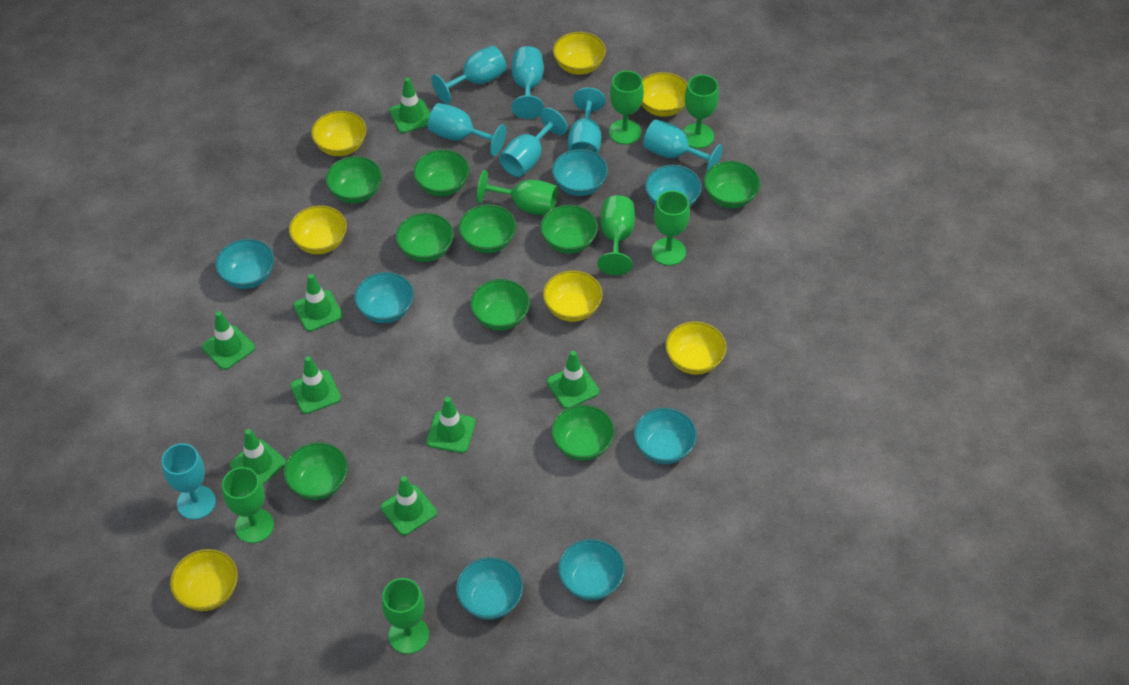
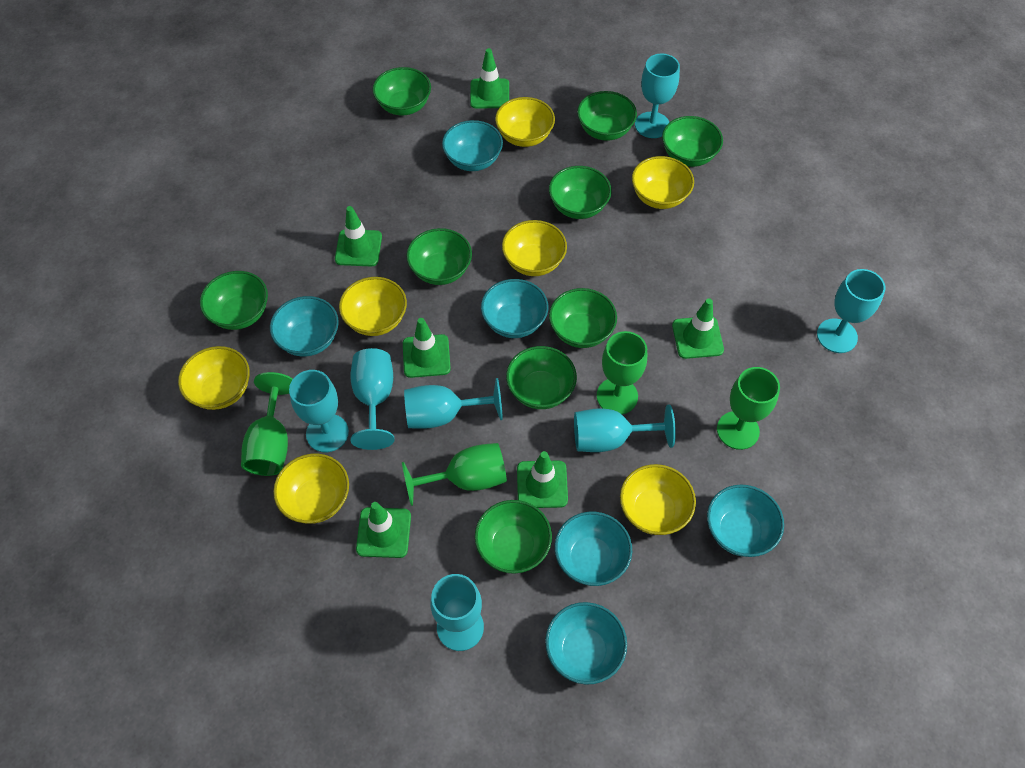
green goblet: 7 -> 4
green traffic cone: 8 -> 6
turquoise bowl: 7 -> 6

